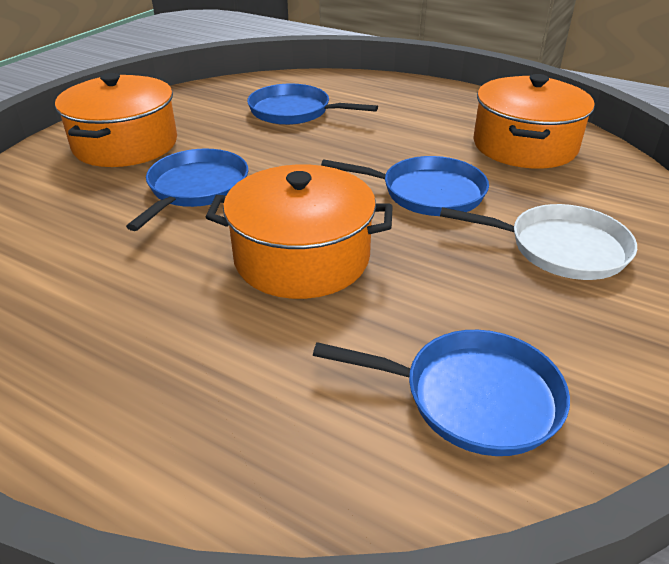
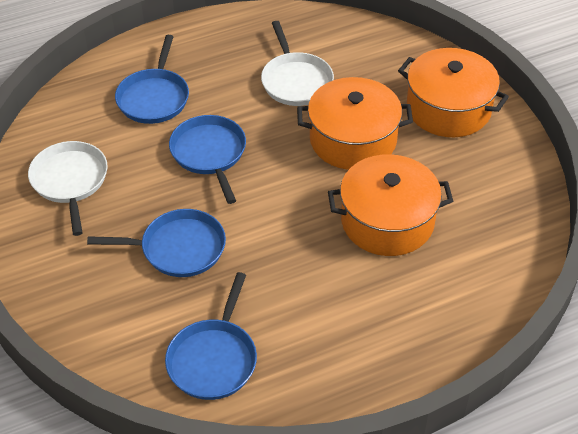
white pan: 1 -> 2

